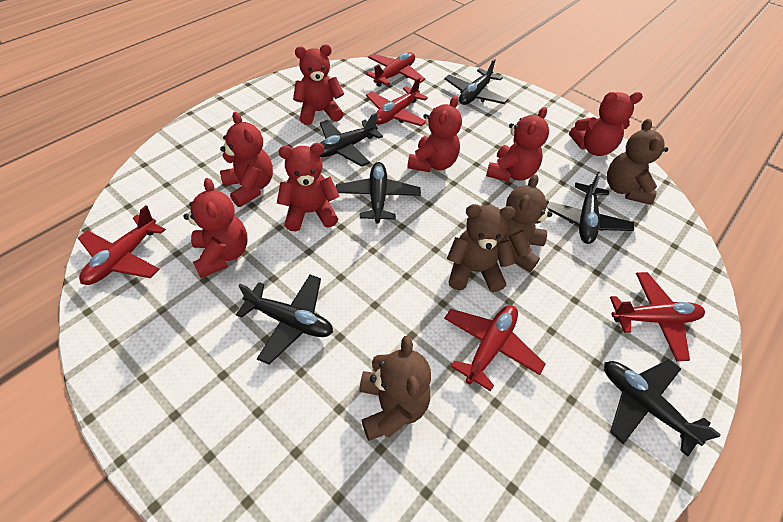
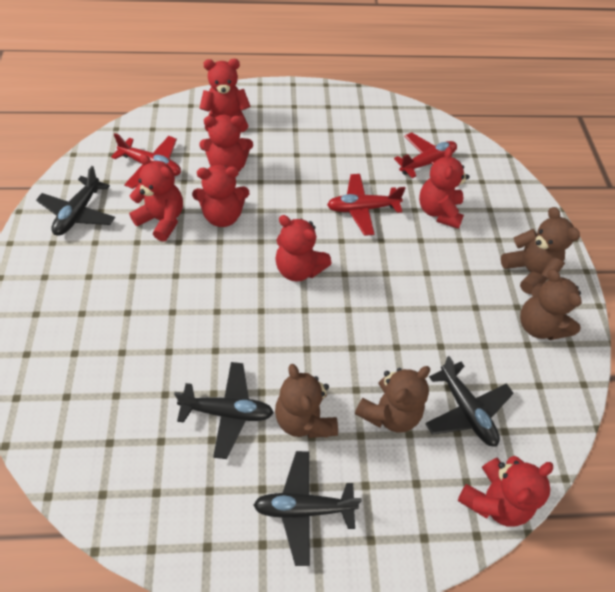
black plane: 6 -> 4
red plane: 5 -> 3

